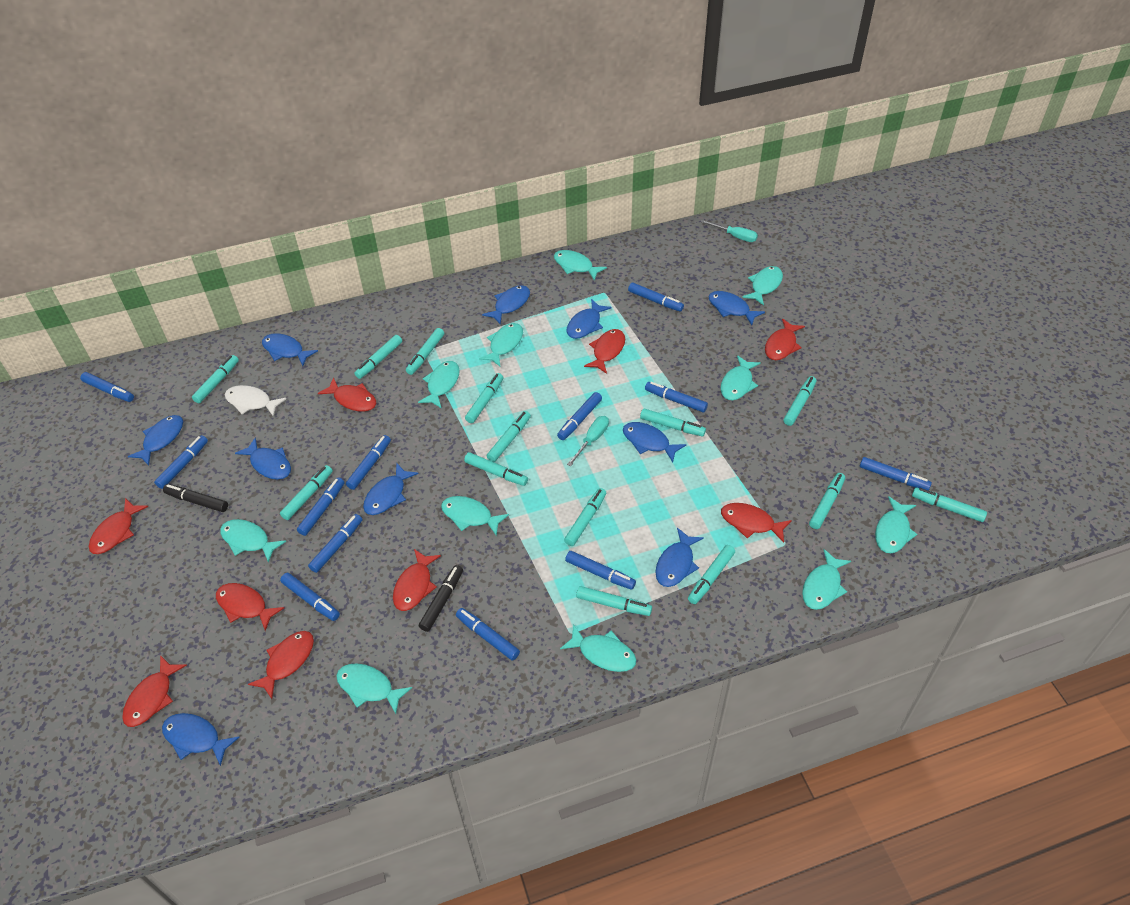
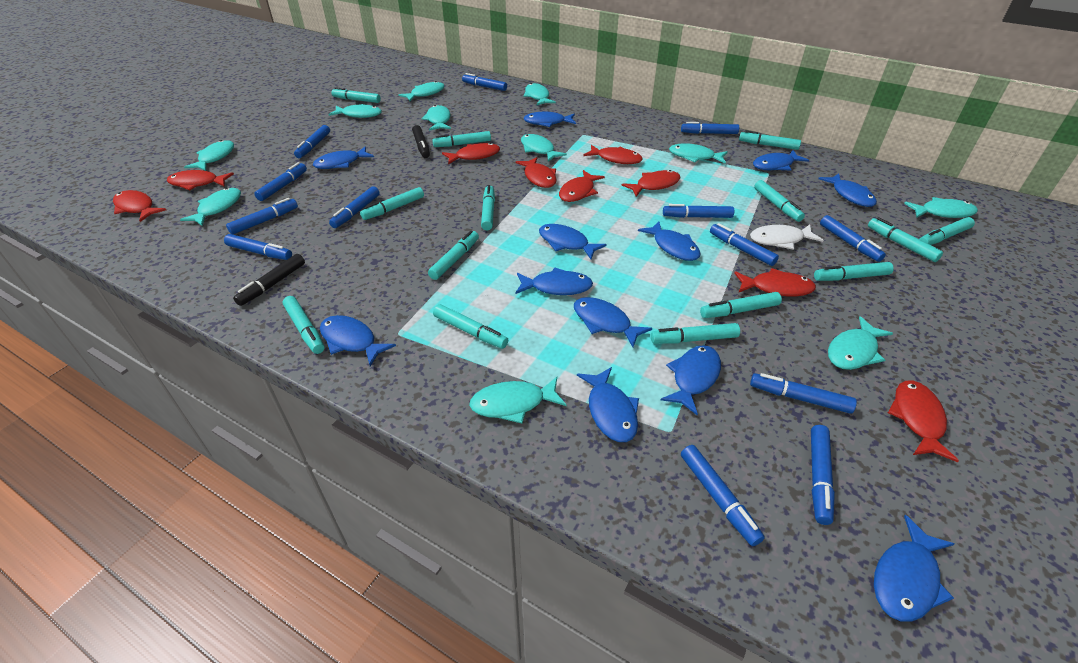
blue fish: 10 -> 12
blue marker: 12 -> 13
turquoise screwdriver: 2 -> 0

